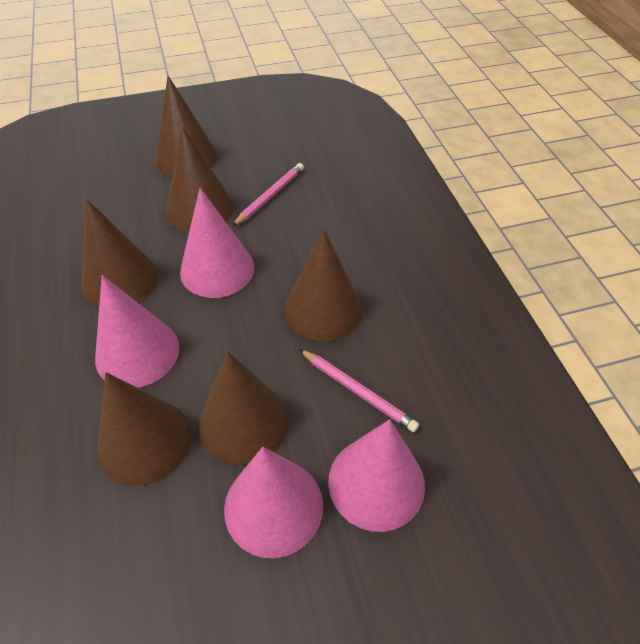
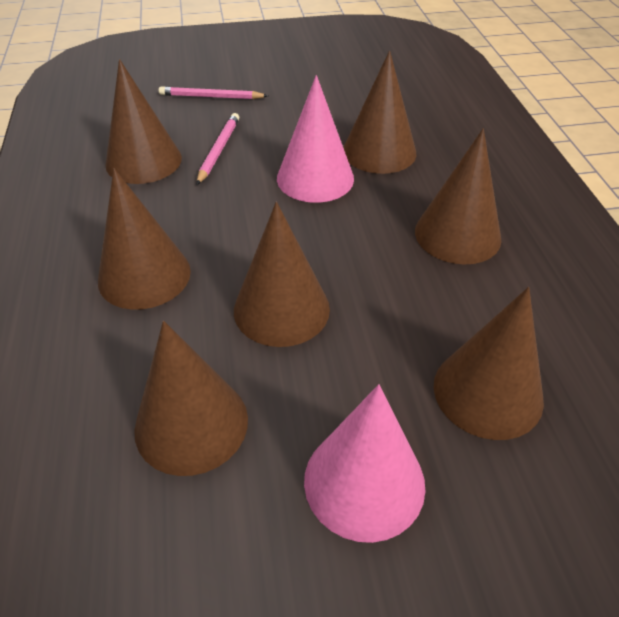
brown cone: 6 -> 7
pink cone: 4 -> 2

